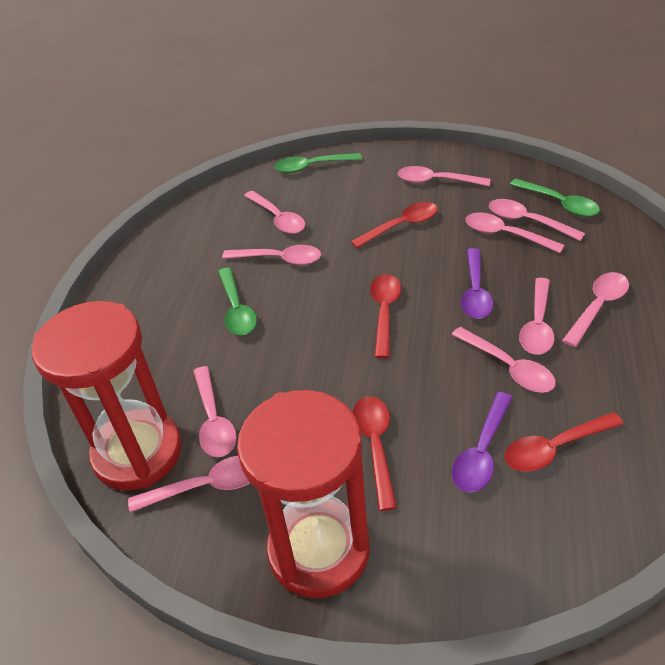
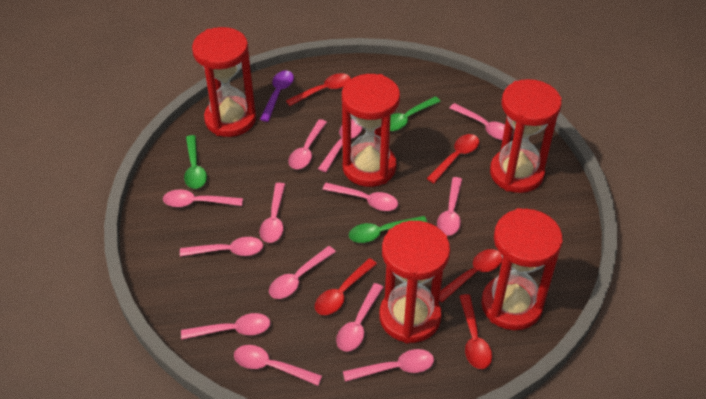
pink spoon: 10 -> 13
purple spoon: 2 -> 1
red hourglass: 2 -> 5
red spoon: 4 -> 5

